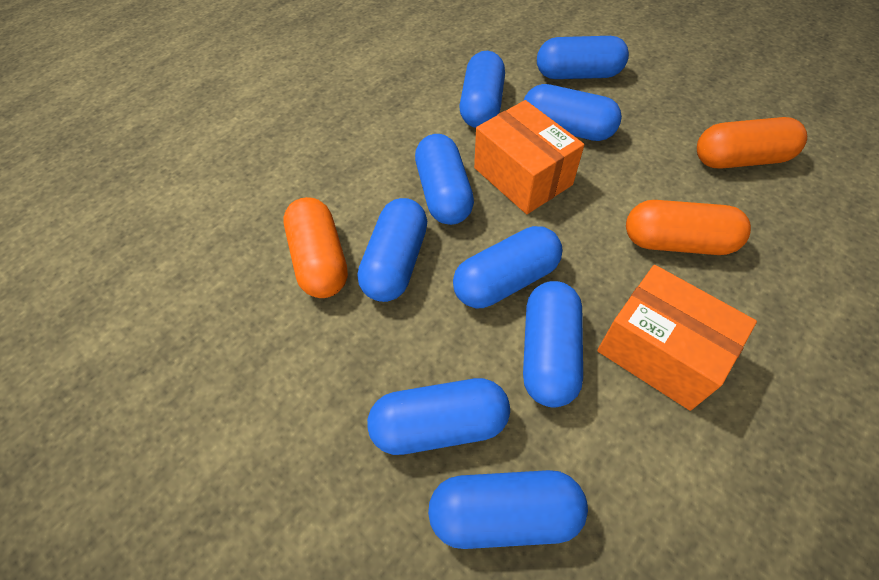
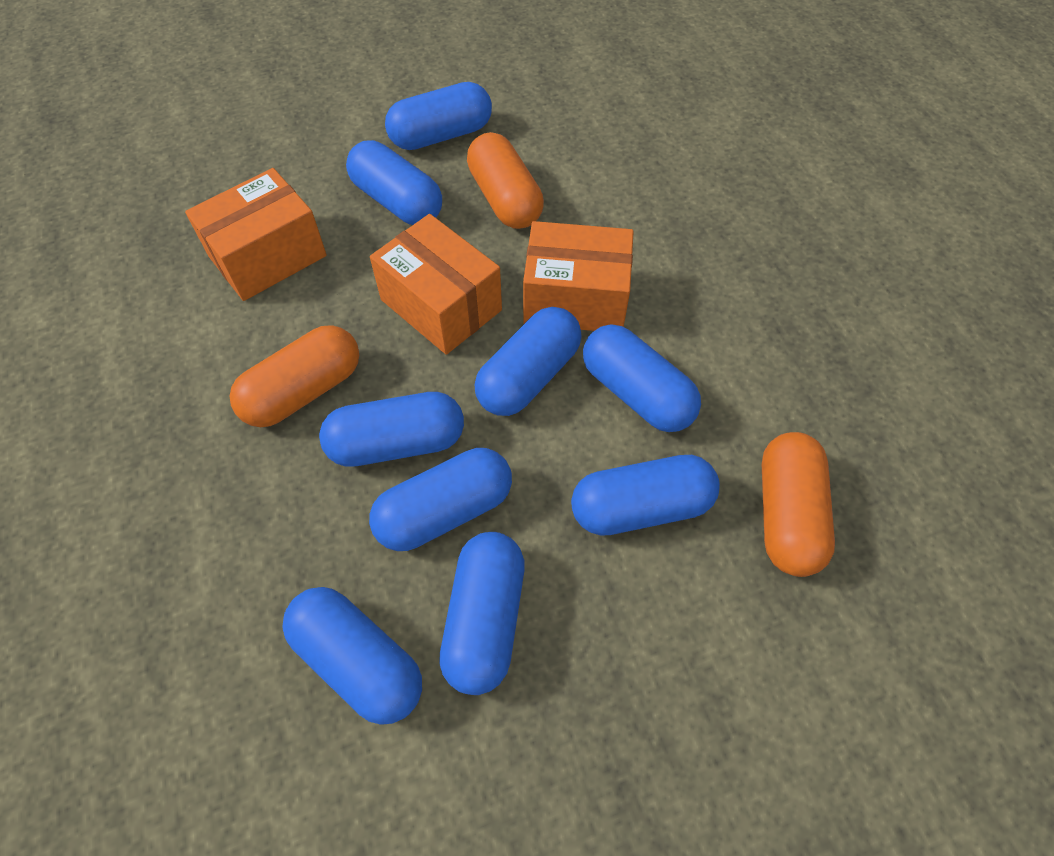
orange box: 2 -> 3

